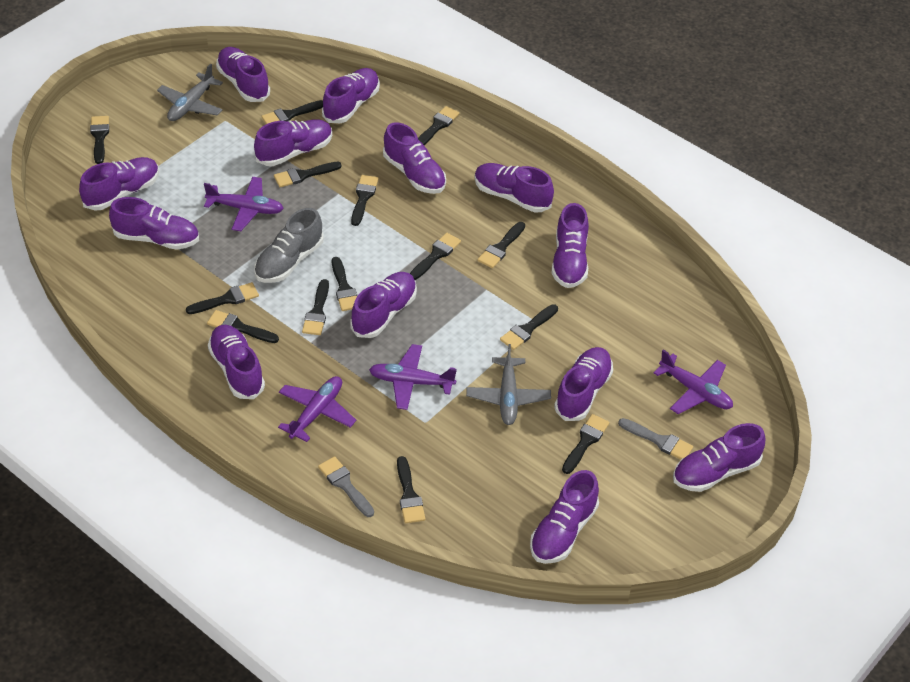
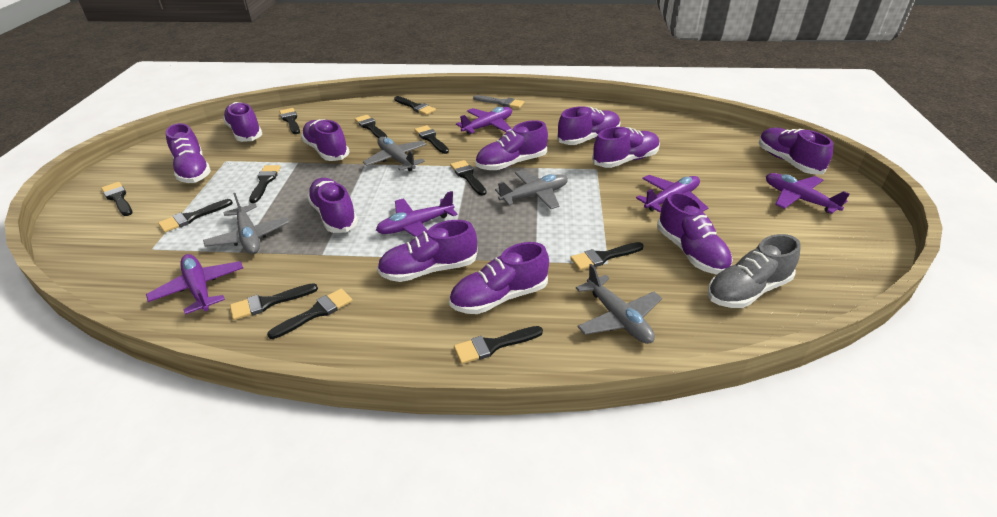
black brush: 14 -> 12
grey brush: 2 -> 1
grey plane: 2 -> 4
purple plane: 4 -> 5
purple shoe: 13 -> 11

